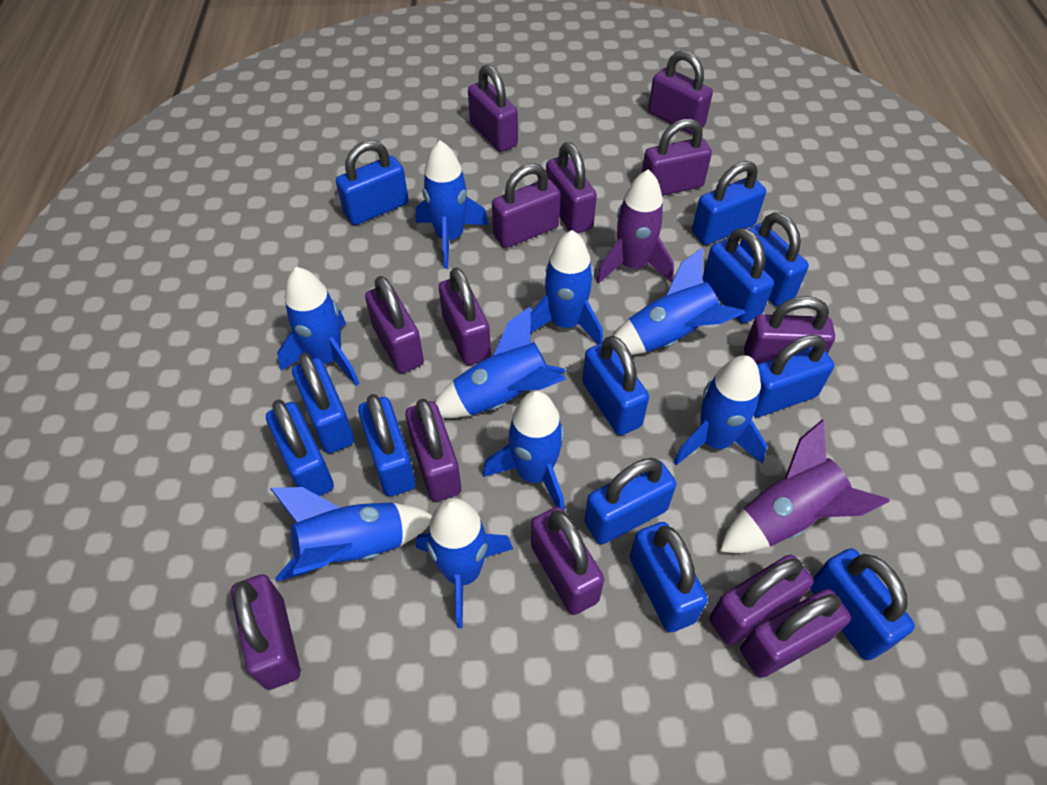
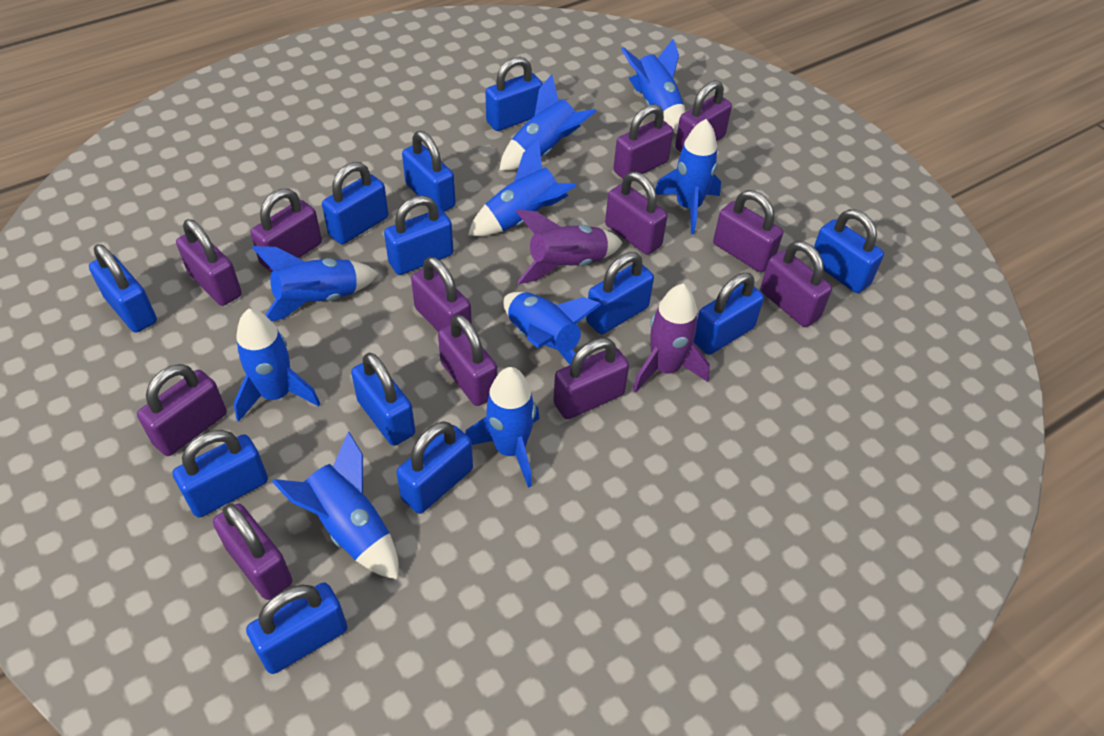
purple padlock: 13 -> 12

